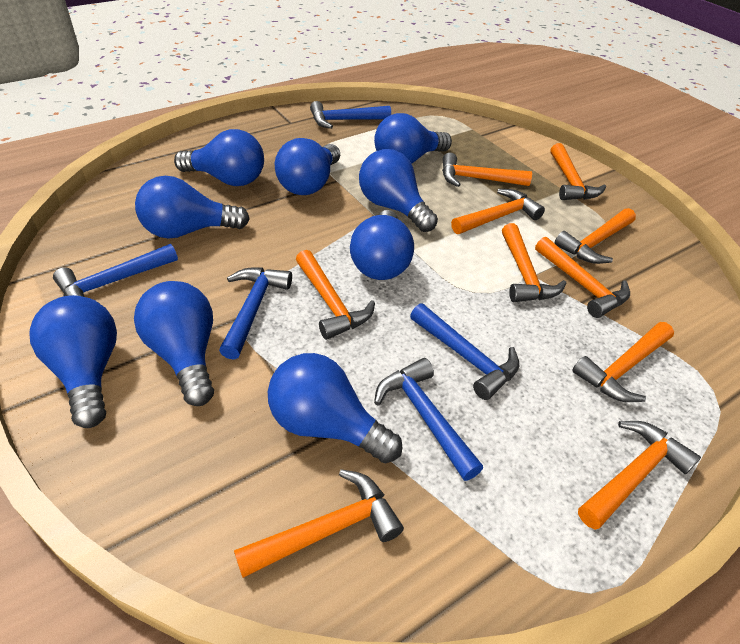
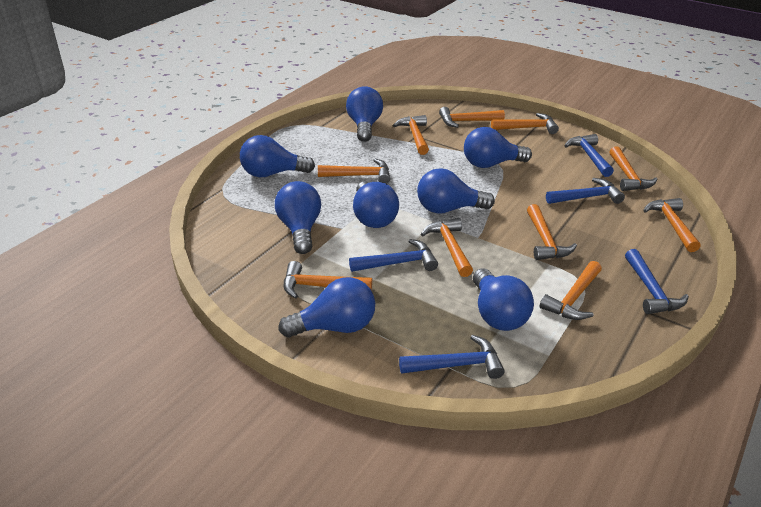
blue light bulb: 9 -> 8

